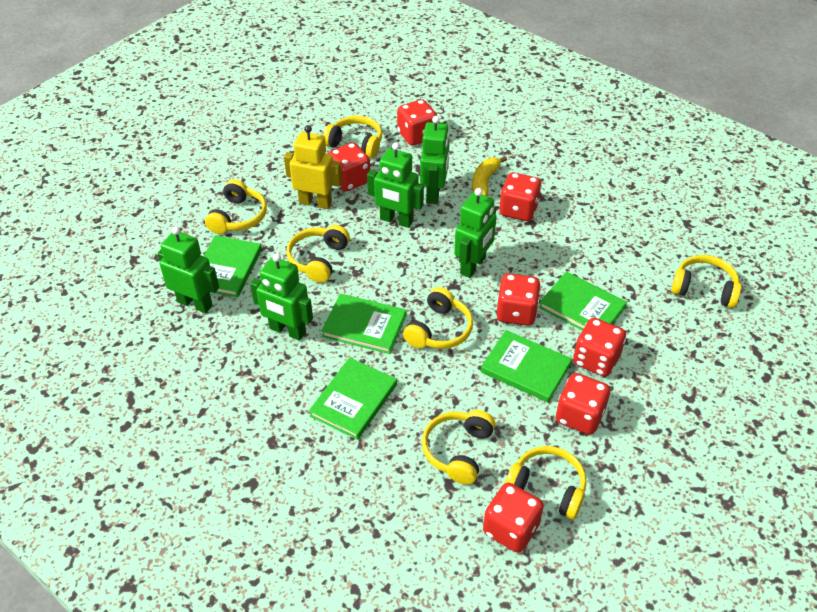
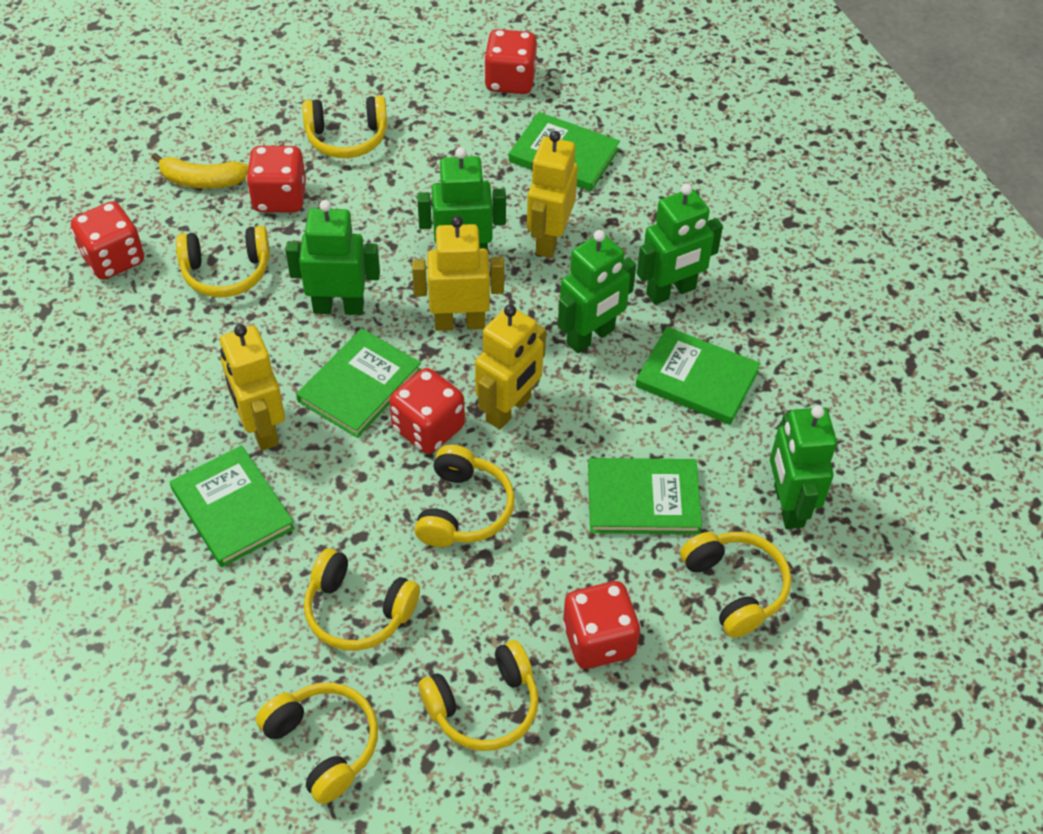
red dice: 7 -> 5
yellow robot: 1 -> 4

